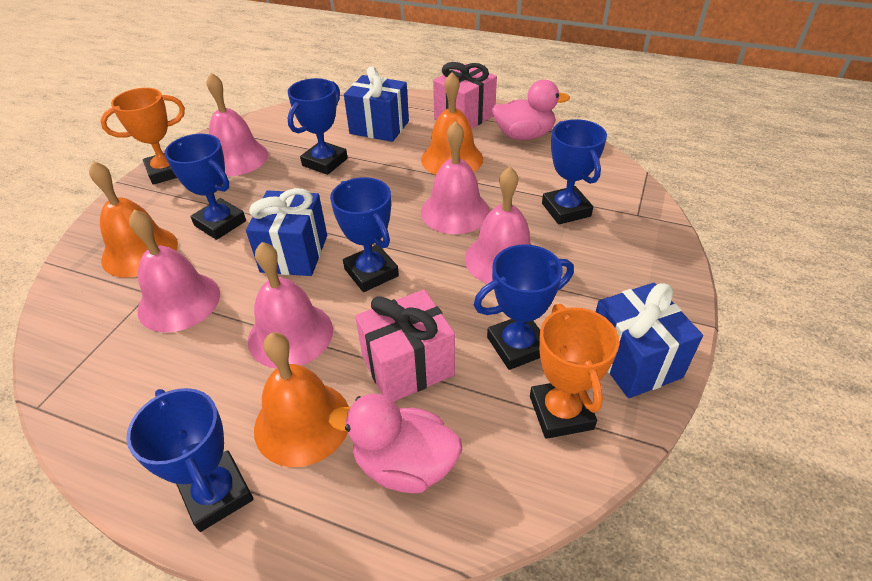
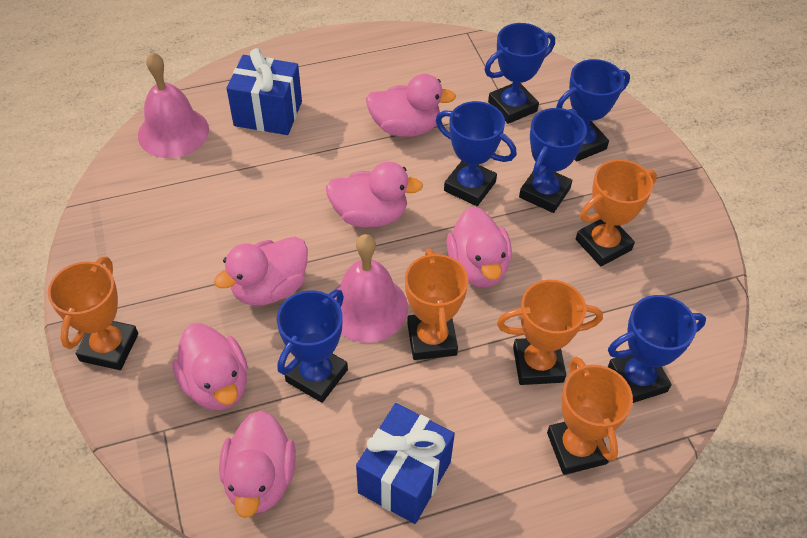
blue gift: 3 -> 2
orange bell: 3 -> 0
orange trophy: 2 -> 5
pink bell: 5 -> 2
pink duck: 2 -> 6
pink gift: 2 -> 0

